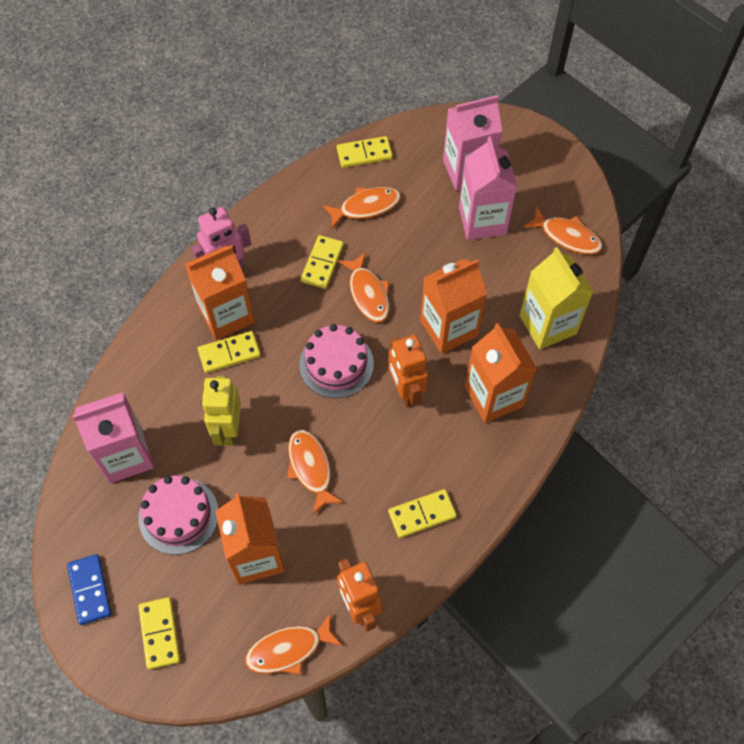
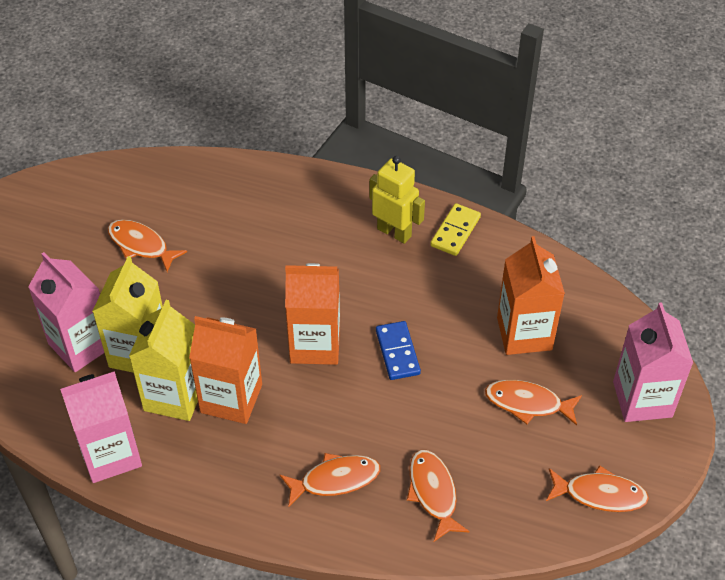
orange carton: 4 -> 3
orange robot: 2 -> 0
pink cake: 2 -> 0
pink robot: 1 -> 0
yellow carton: 1 -> 2
yellow domino: 5 -> 1

